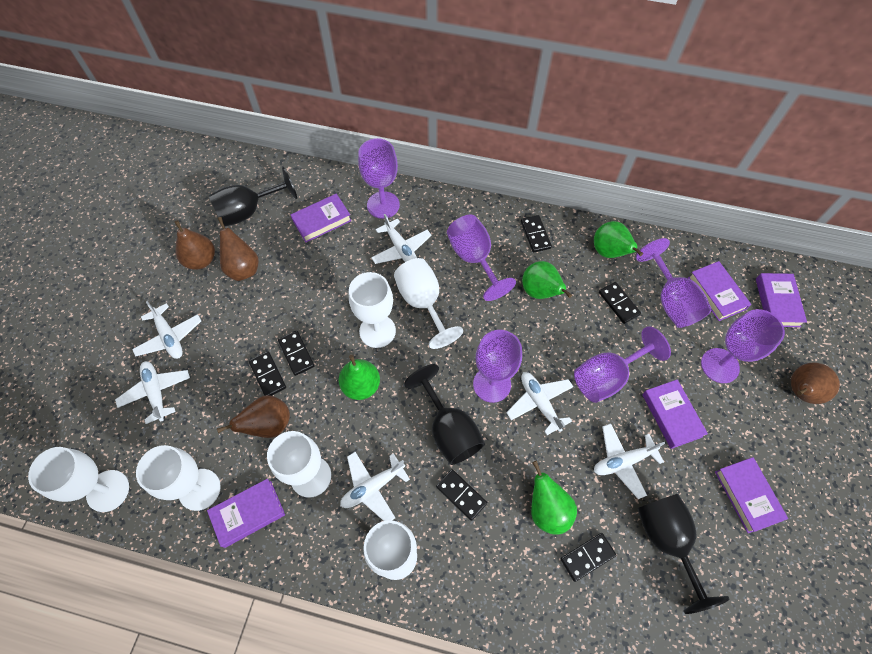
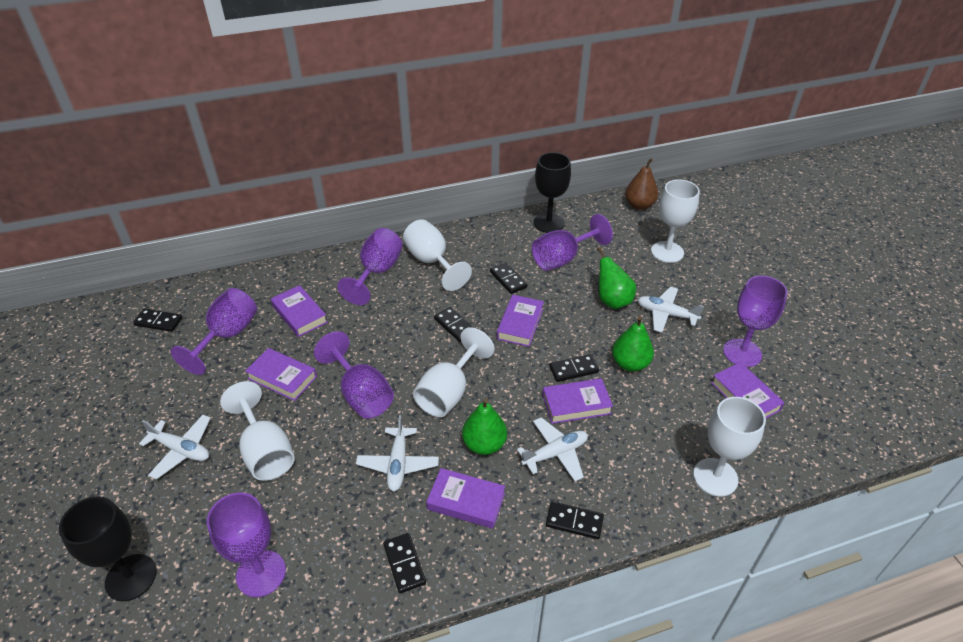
black goblet: 3 -> 2
brown pear: 4 -> 1
green pear: 4 -> 3
white goblet: 6 -> 5
white plane: 6 -> 4

